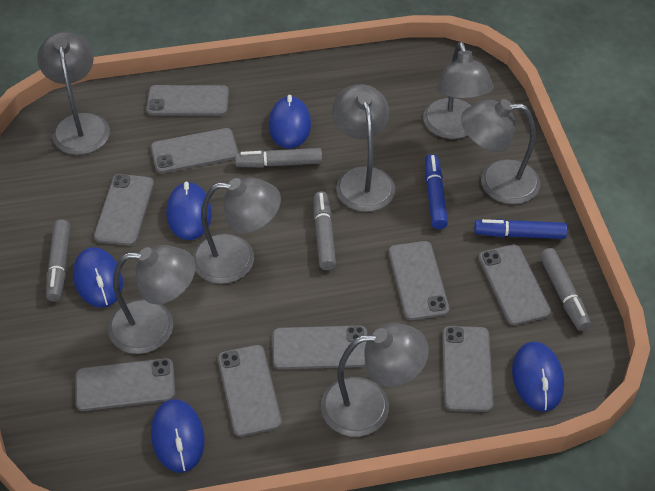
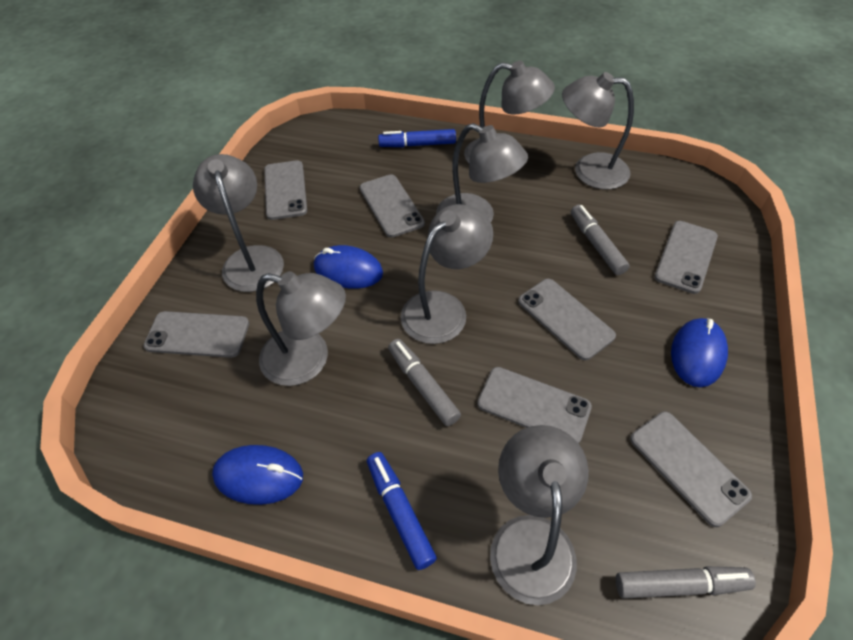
blue mouse: 5 -> 3
grey marker: 4 -> 3
grey phone: 9 -> 7

